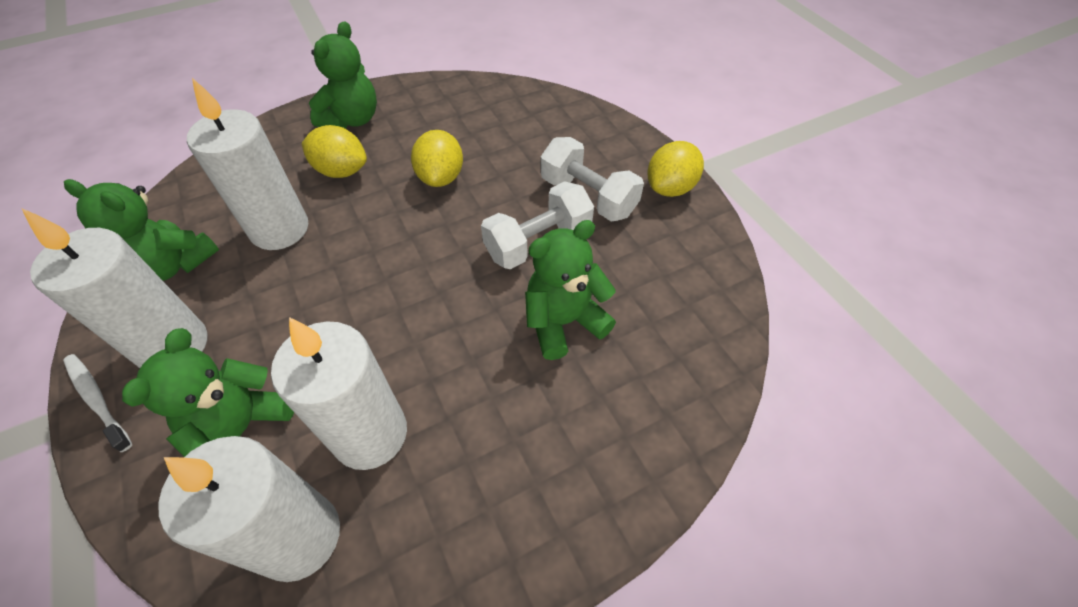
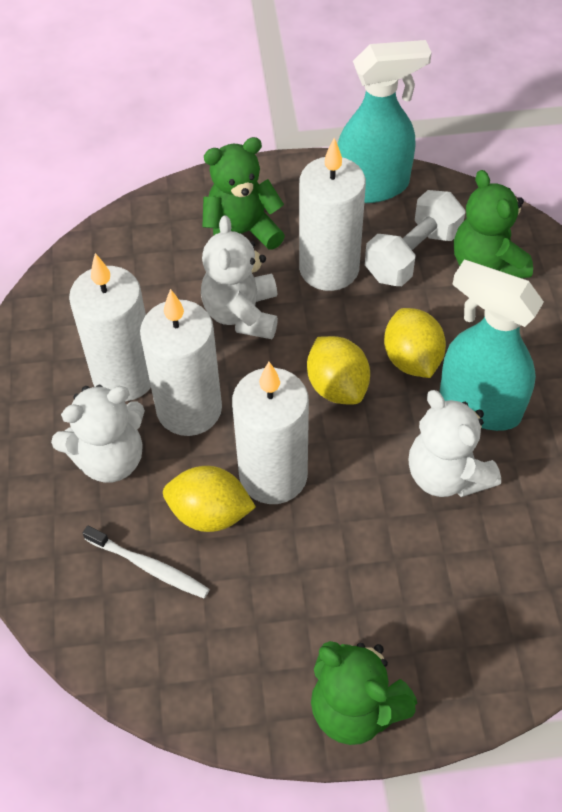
green teddy bear: 4 -> 3
turquoise spray bottle: 0 -> 2
white dumbbell: 2 -> 1
white teddy bear: 0 -> 3

